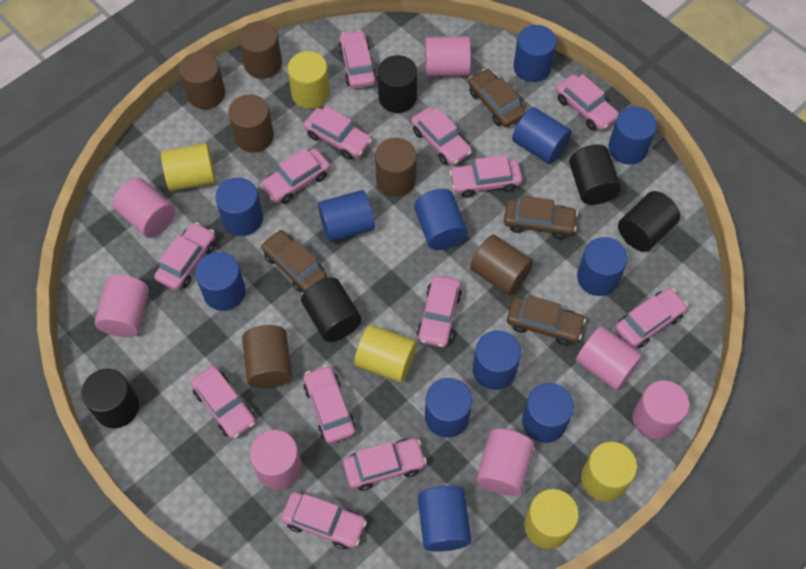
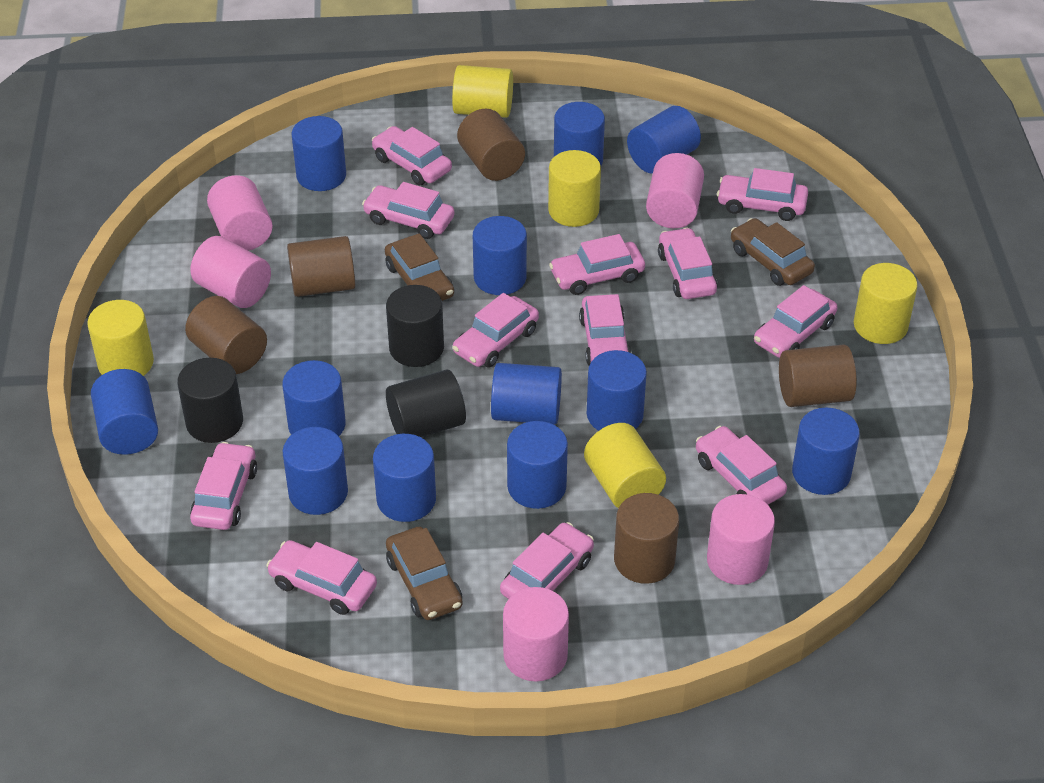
black cylinder: 5 -> 3
brown car: 4 -> 3
brown cylinder: 6 -> 5
pink car: 13 -> 12
pink cylinder: 7 -> 5

